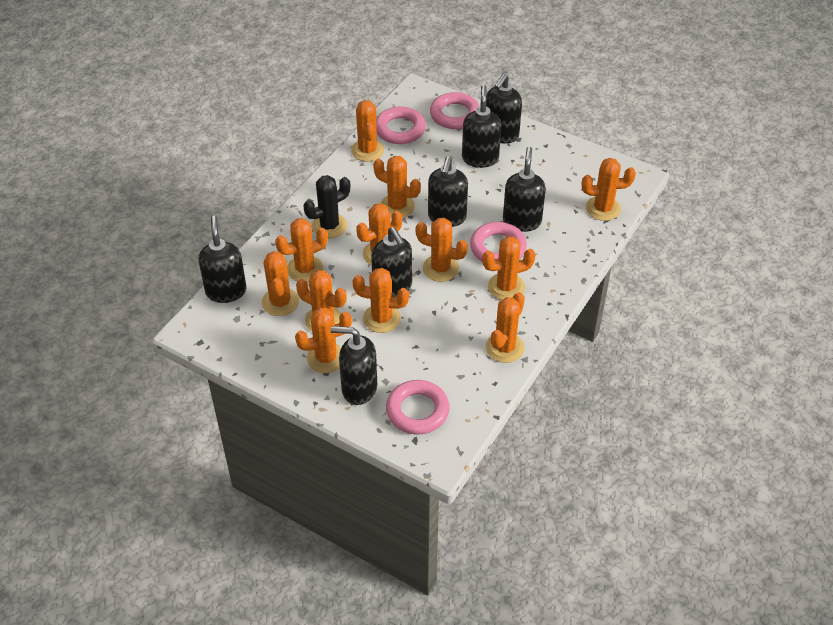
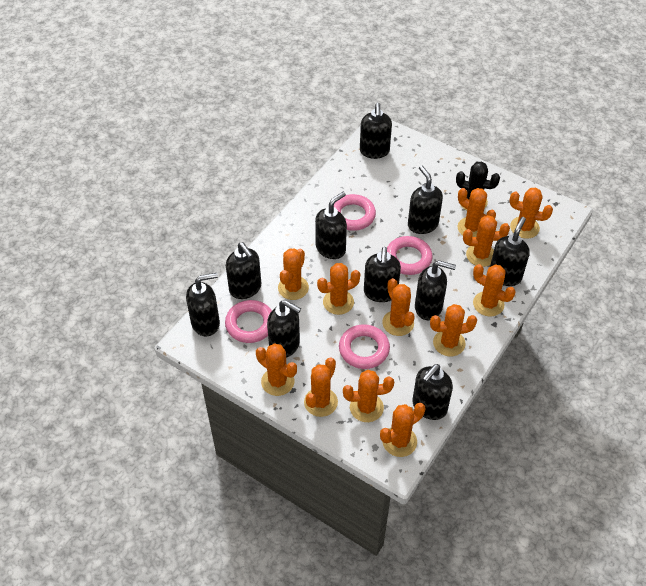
black soap dispenser: 7 -> 10

